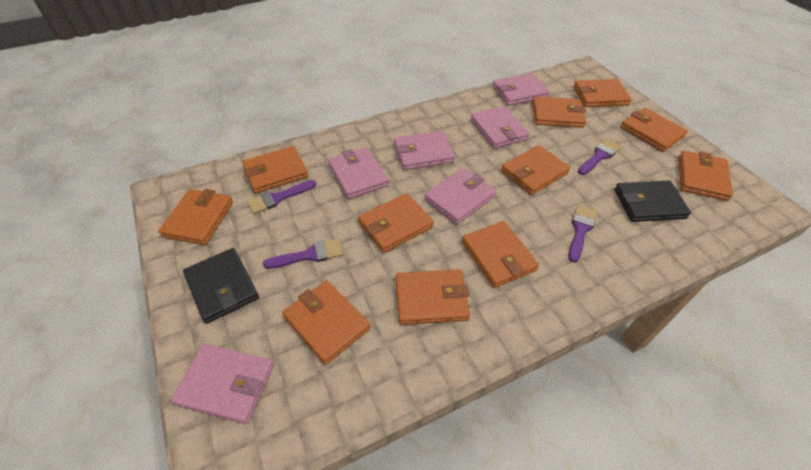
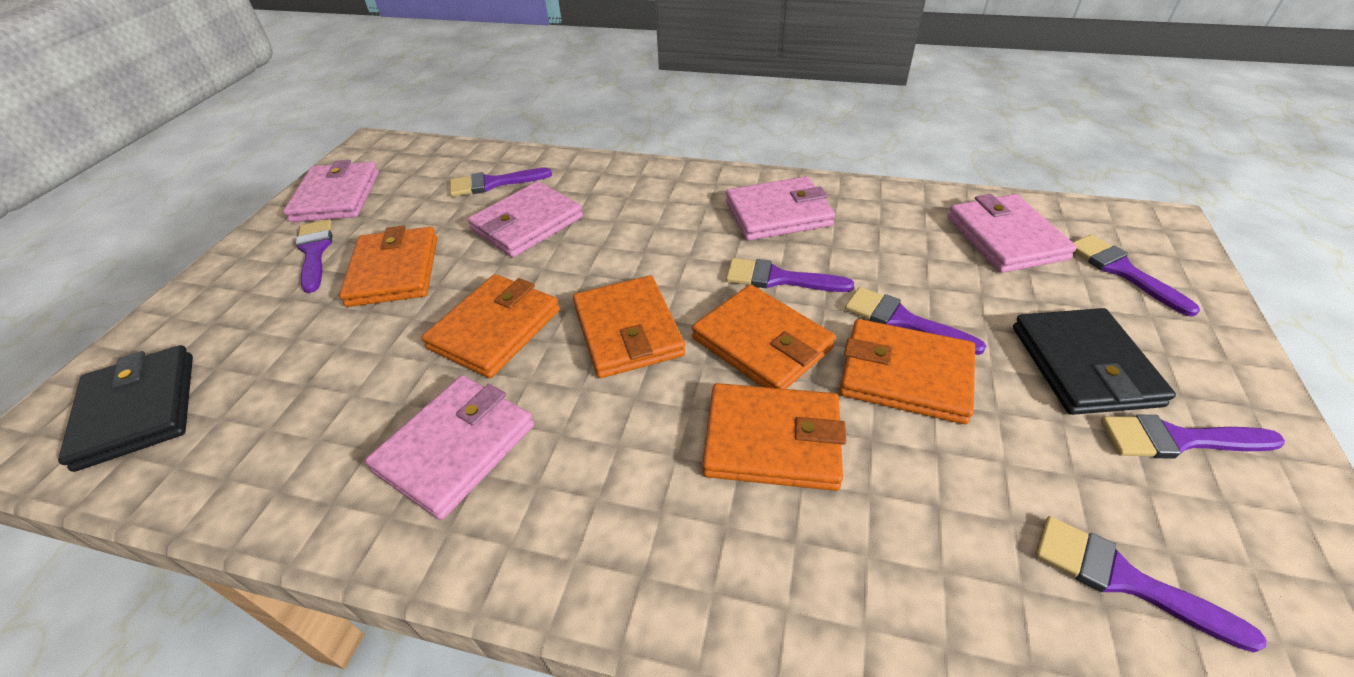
orange wallet: 11 -> 6
pink wallet: 6 -> 5
purple brush: 4 -> 7

